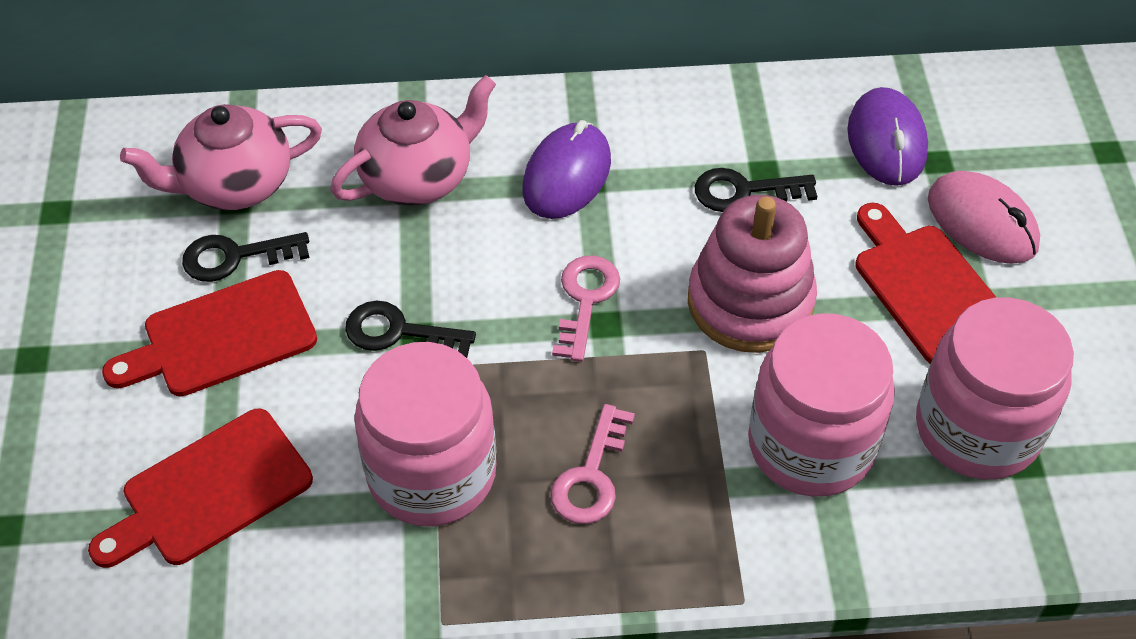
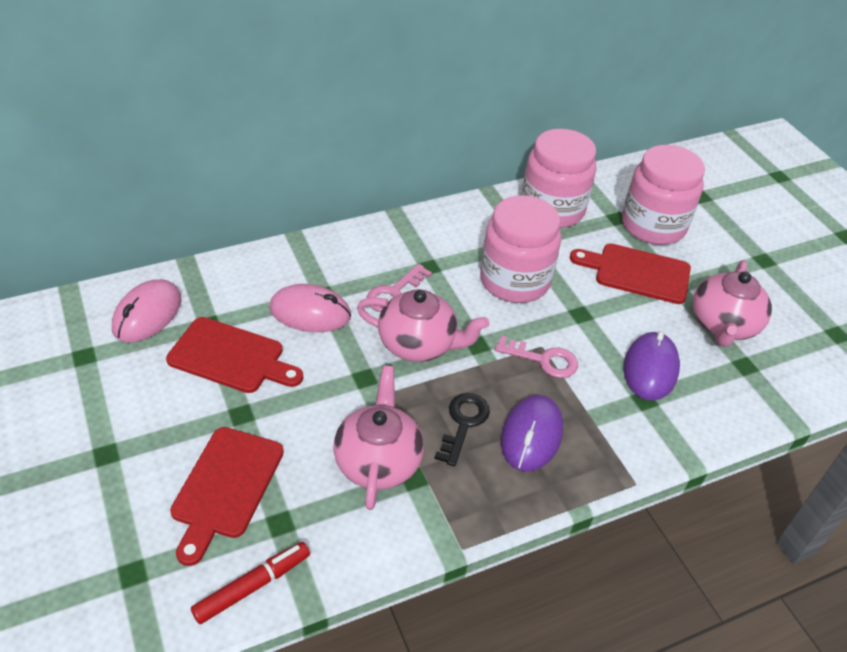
black key: 3 -> 1
pink mouse: 1 -> 2
pink stacking toy: 1 -> 0
pink teapot: 2 -> 3
red marker: 0 -> 1

